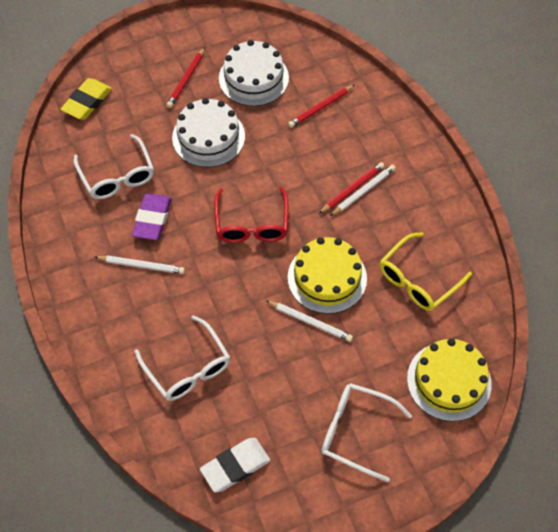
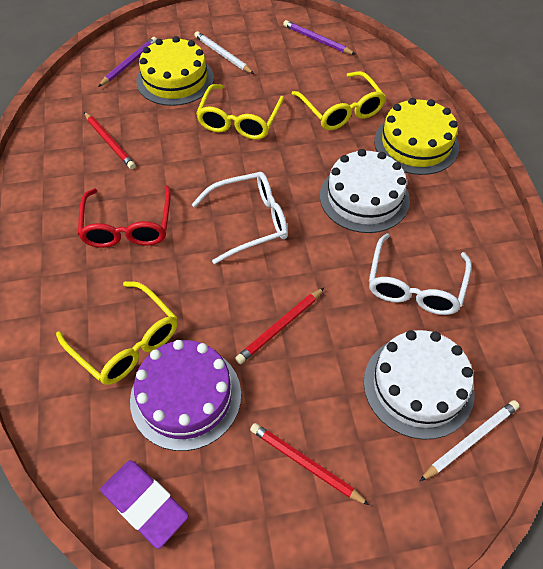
purple cake: 0 -> 1
purple pencil: 0 -> 2
white eraser: 1 -> 0
white glasses: 3 -> 2
white pencil: 3 -> 2
yellow eraser: 1 -> 0
yellow glasses: 1 -> 3

